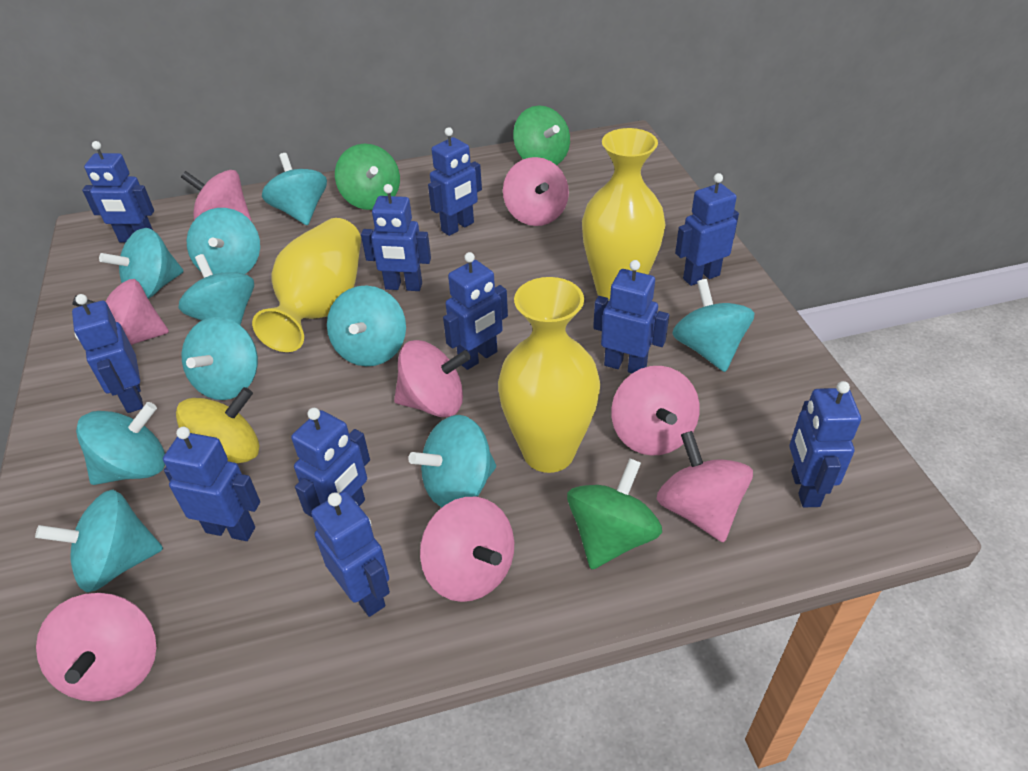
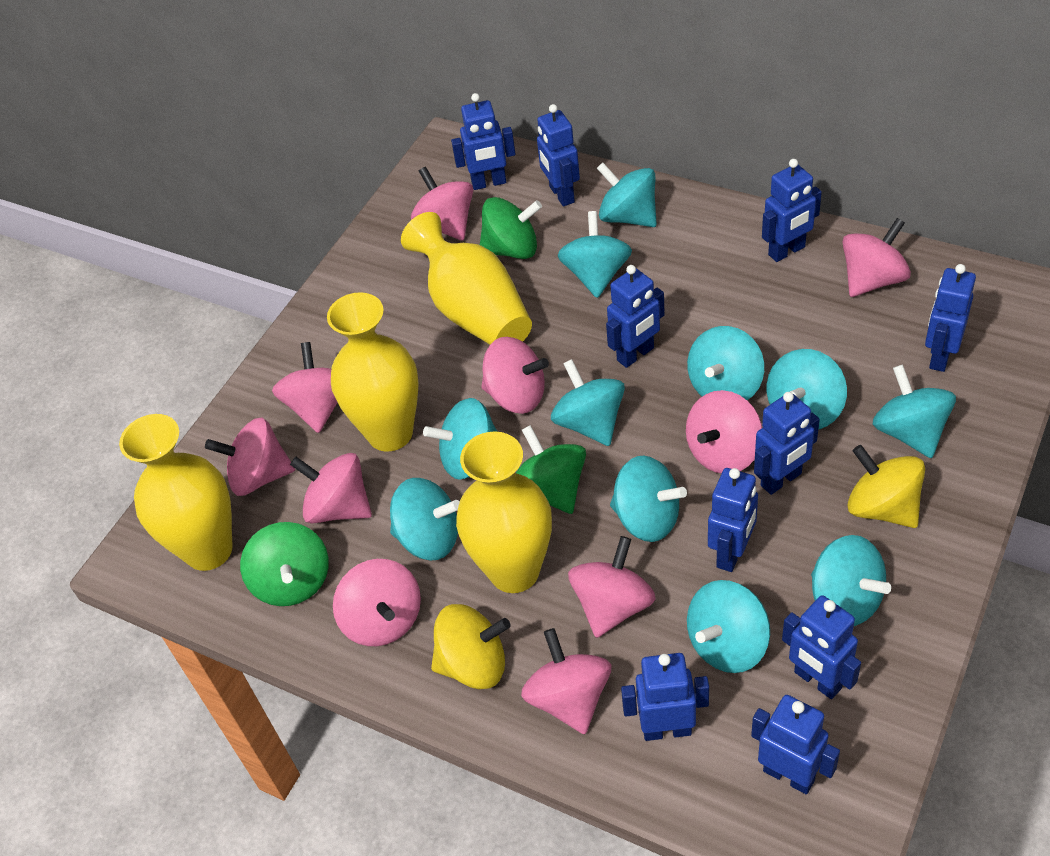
blue robot: 11 -> 10
pink spinning top: 8 -> 10
turquoise spinning top: 10 -> 11
yellow spinning top: 1 -> 2
yellow vase: 3 -> 4

